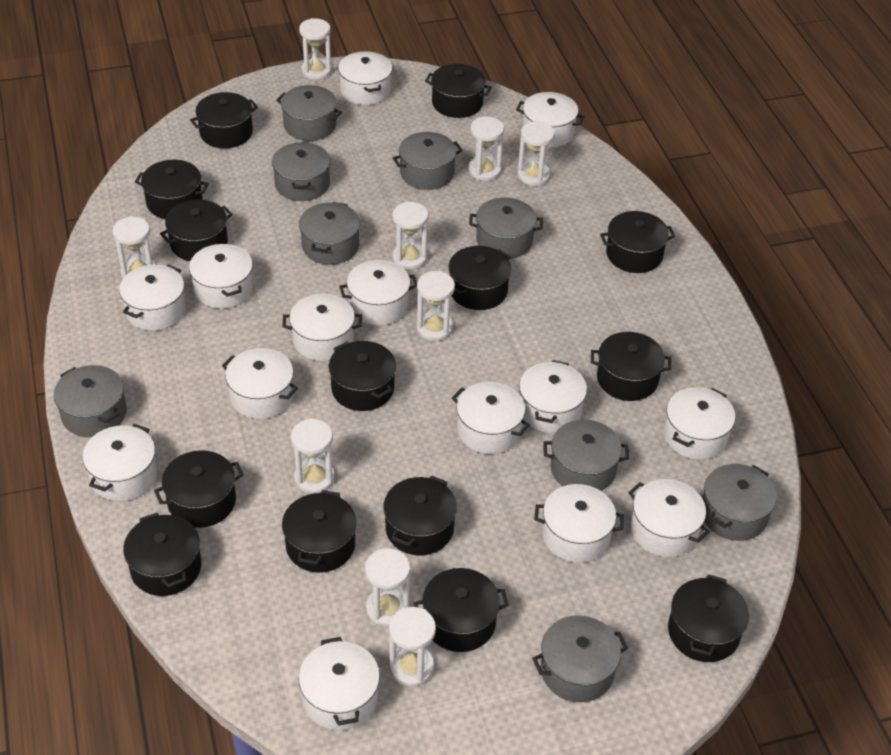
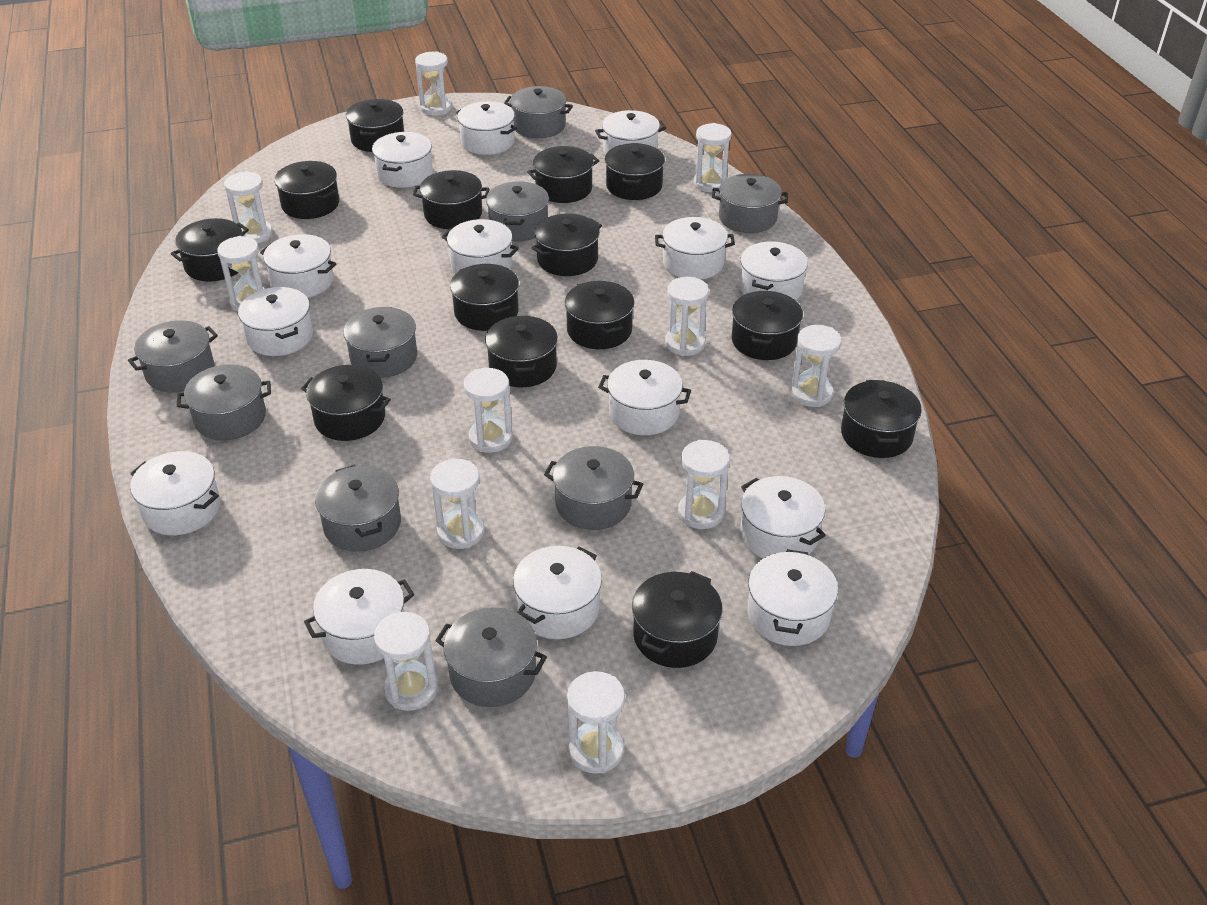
white hourglass: 9 -> 11

